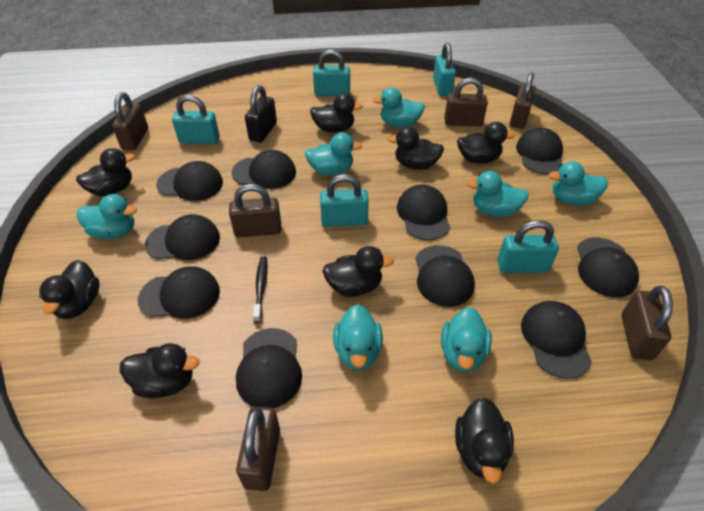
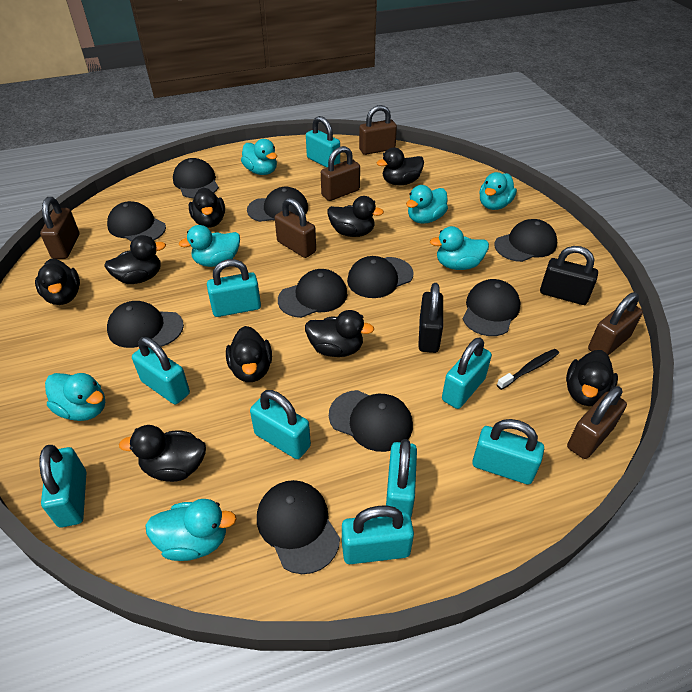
black duck: 8 -> 9
black padlock: 1 -> 2
turquoise padlock: 5 -> 9

